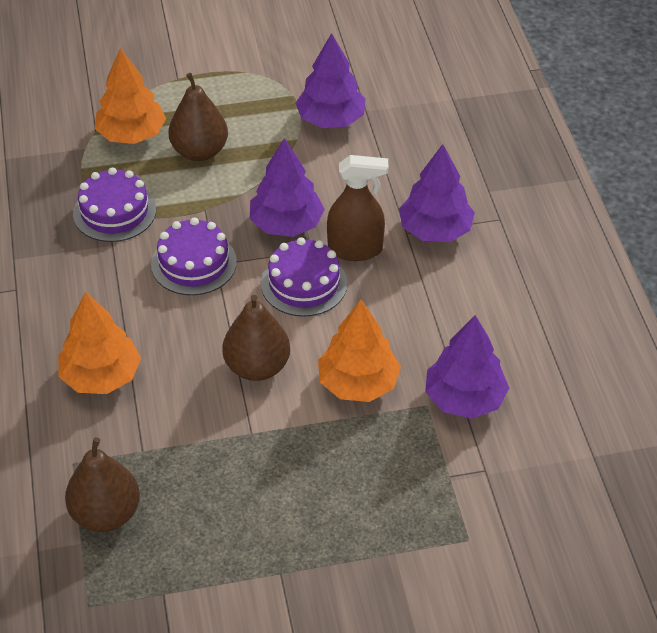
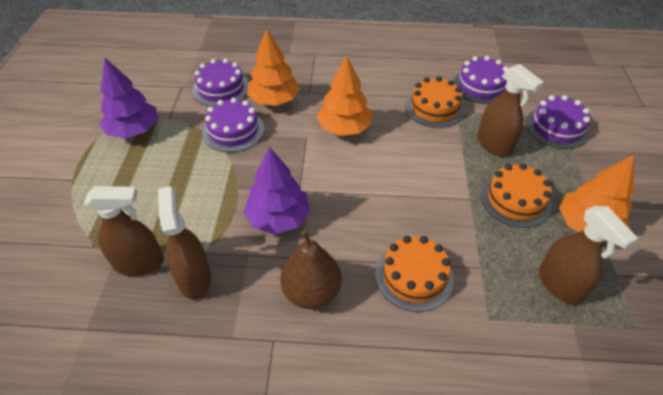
brown pear: 3 -> 1
brown spray bottle: 1 -> 4
orange cake: 0 -> 3
purple cake: 3 -> 4
purple tree: 4 -> 2

